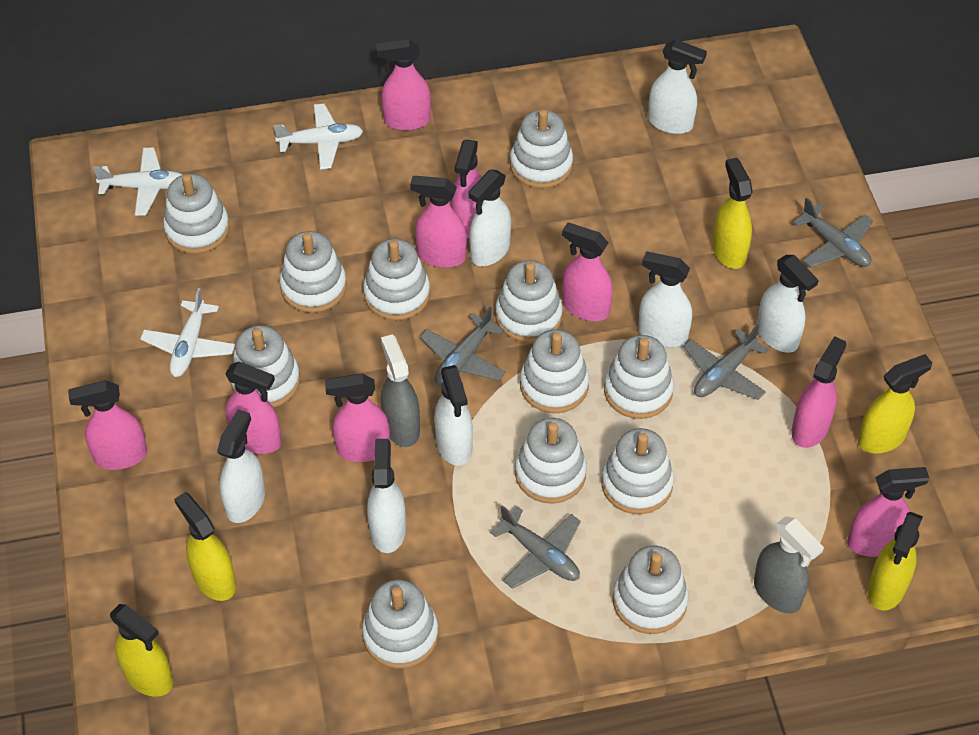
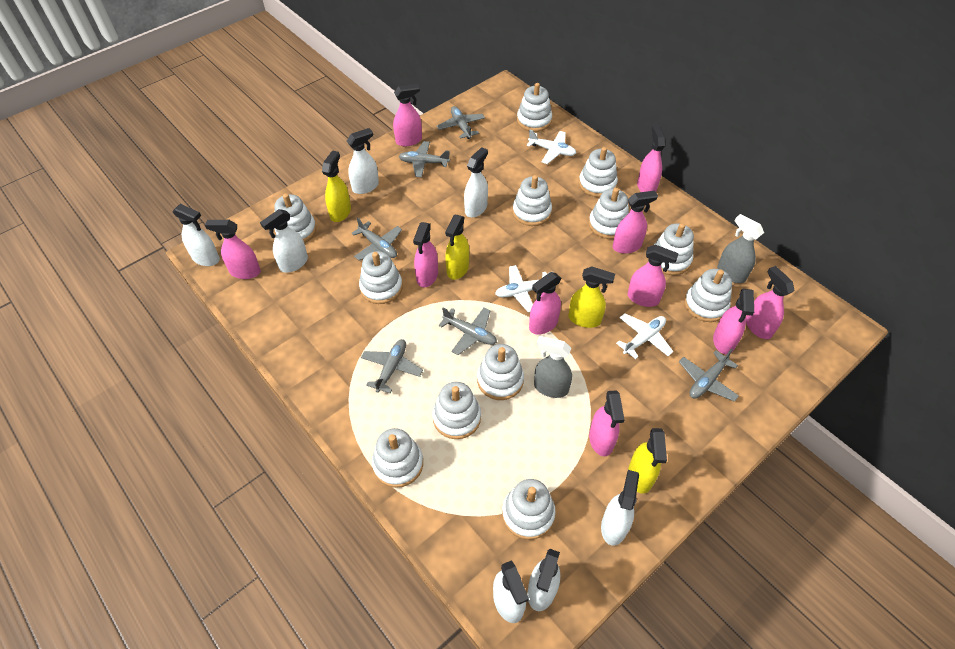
grey plane: 4 -> 6
pink spray bottle: 9 -> 10
yellow spray bottle: 5 -> 4

